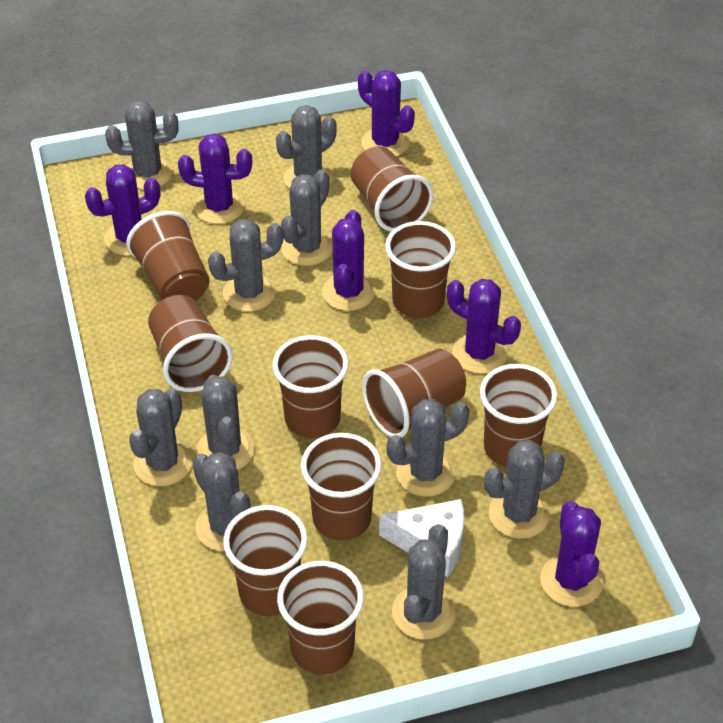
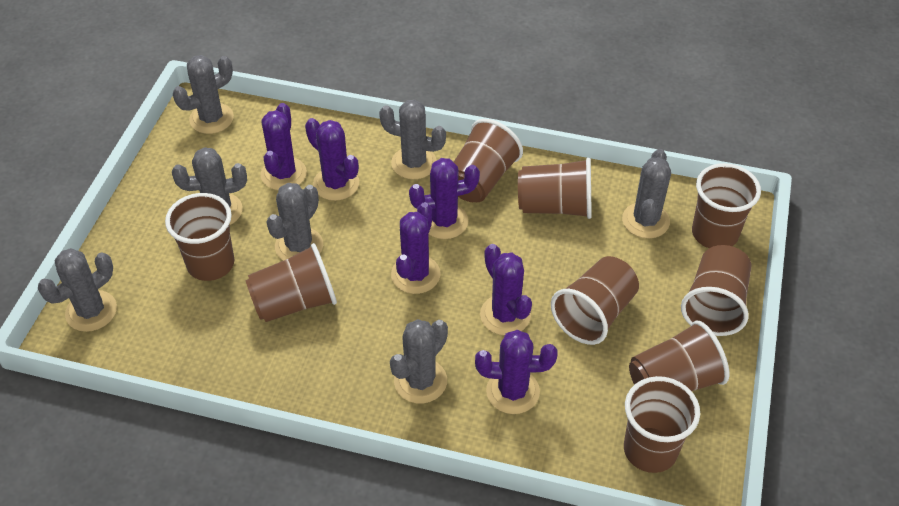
brown cup: 10 -> 9
grey cactus: 10 -> 7
white cheese: 1 -> 0

